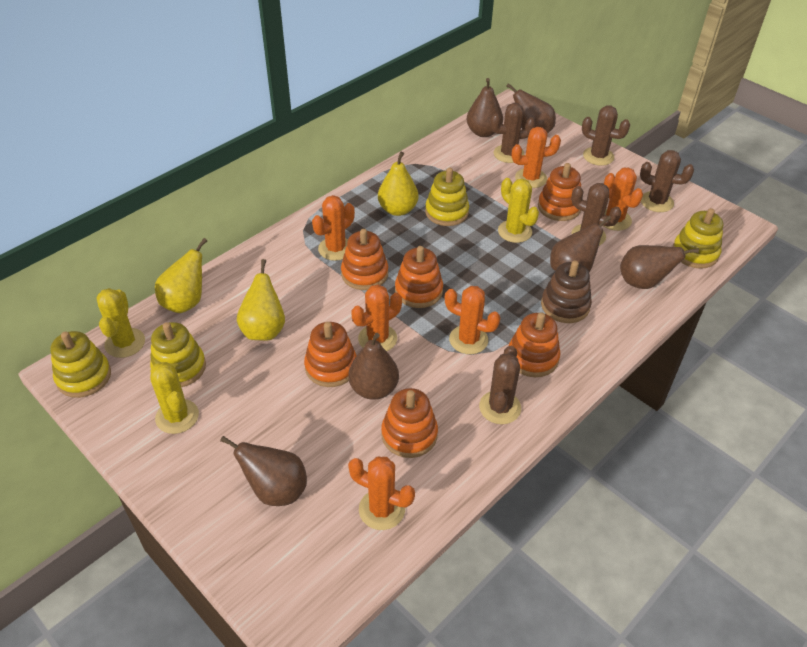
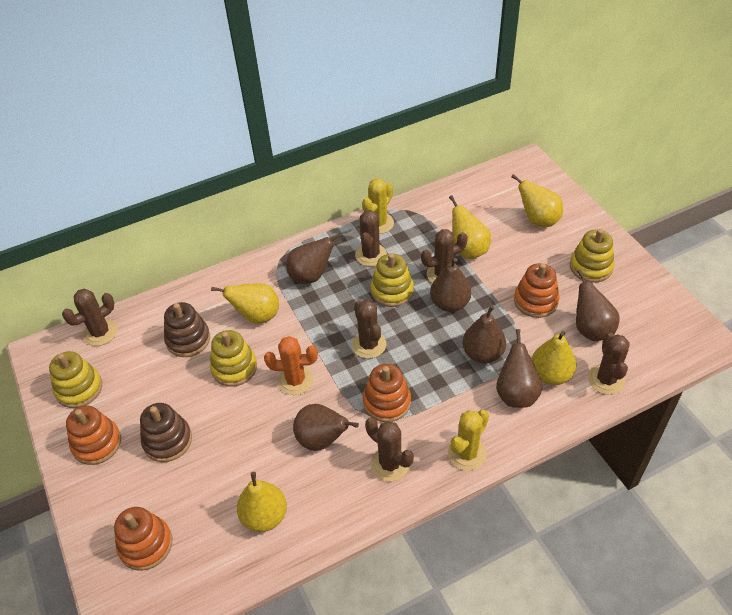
brown cactus: 5 -> 6
brown stacking toy: 1 -> 2
orange cactus: 6 -> 1
orange stacking toy: 6 -> 4
yellow cactus: 3 -> 2
yellow pear: 3 -> 5

